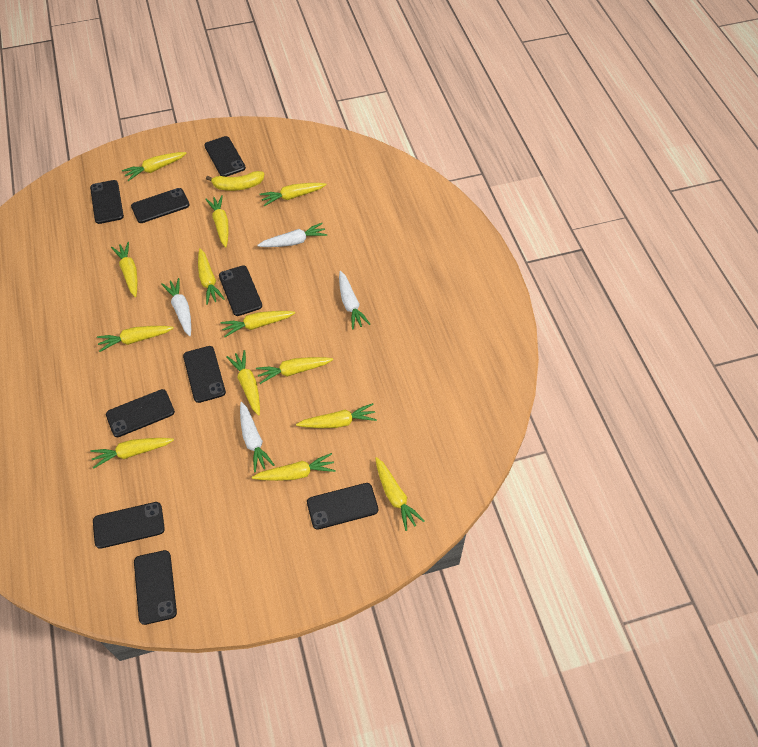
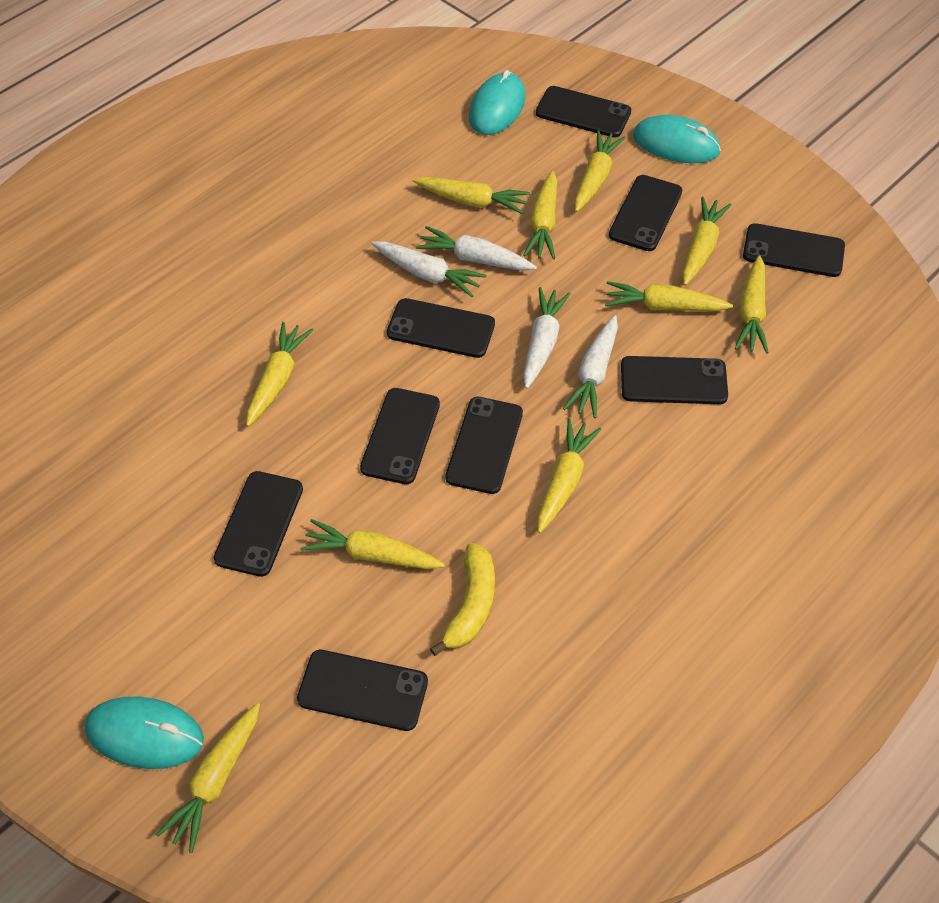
turquoise mouse: 0 -> 3
yellow carrot: 13 -> 10

